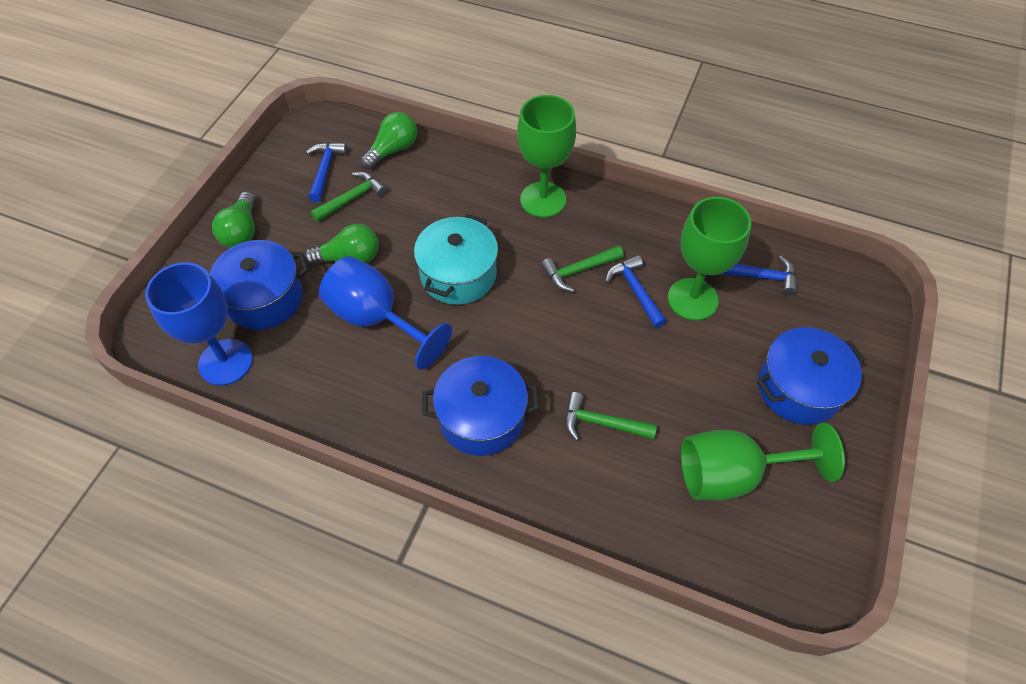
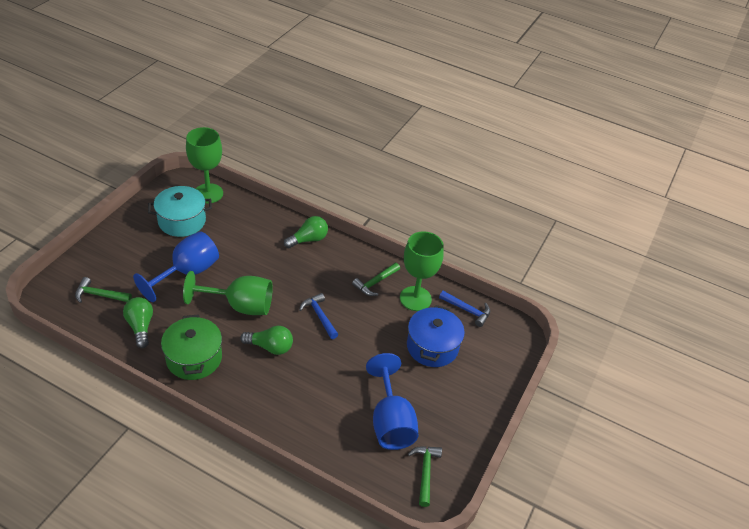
blue hammer: 3 -> 2
blue pot: 3 -> 1
green pot: 0 -> 1

